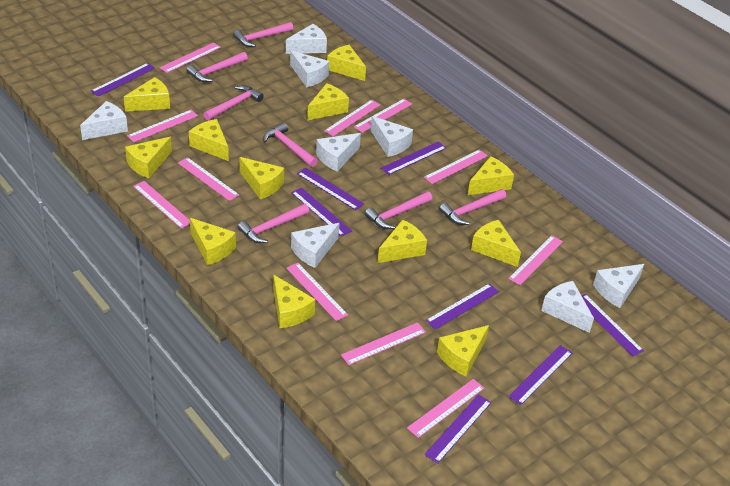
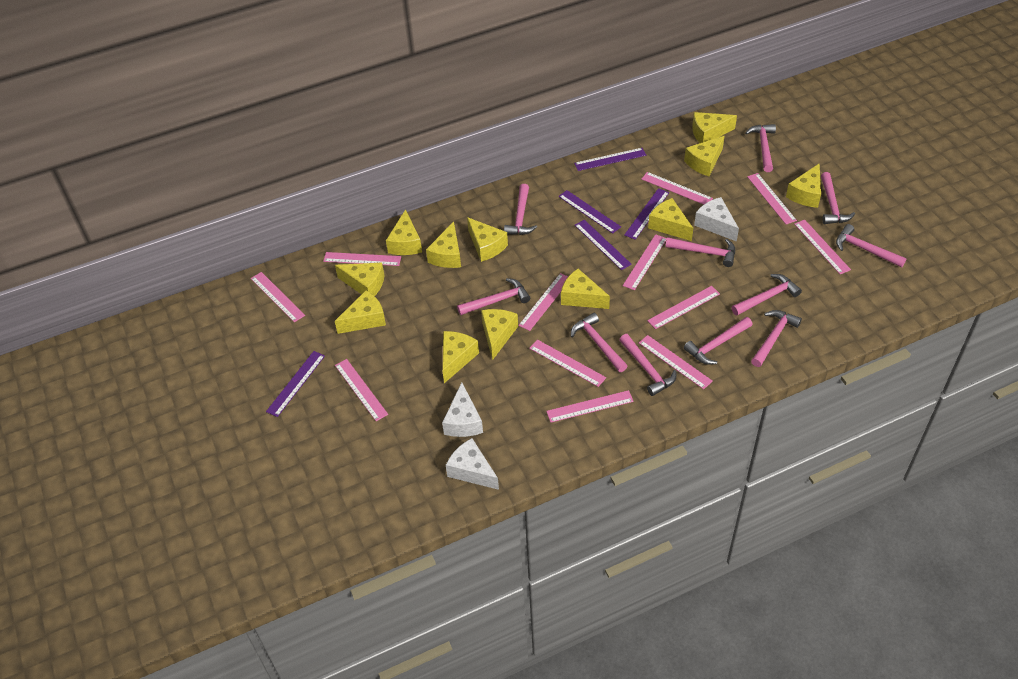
pink hammer: 7 -> 11
pink ruler: 11 -> 12
purple ruler: 8 -> 5
white cheese: 8 -> 3

